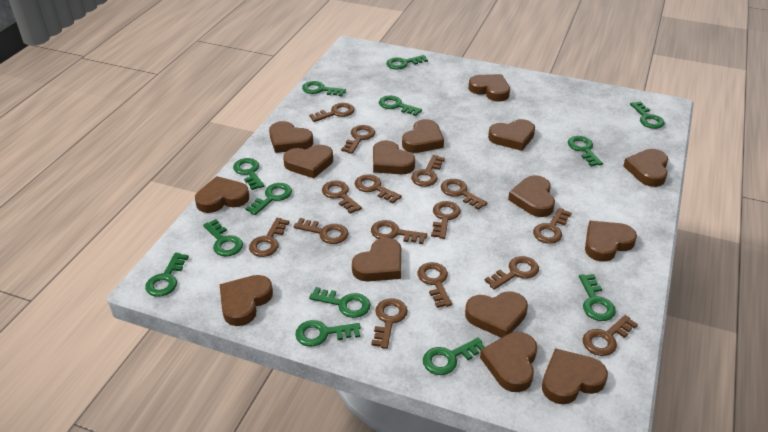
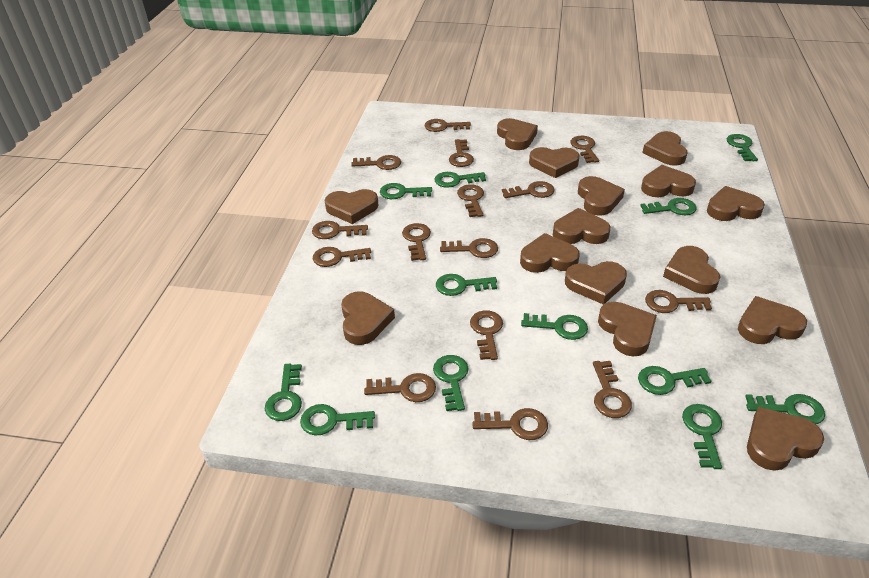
green key: 13 -> 12

